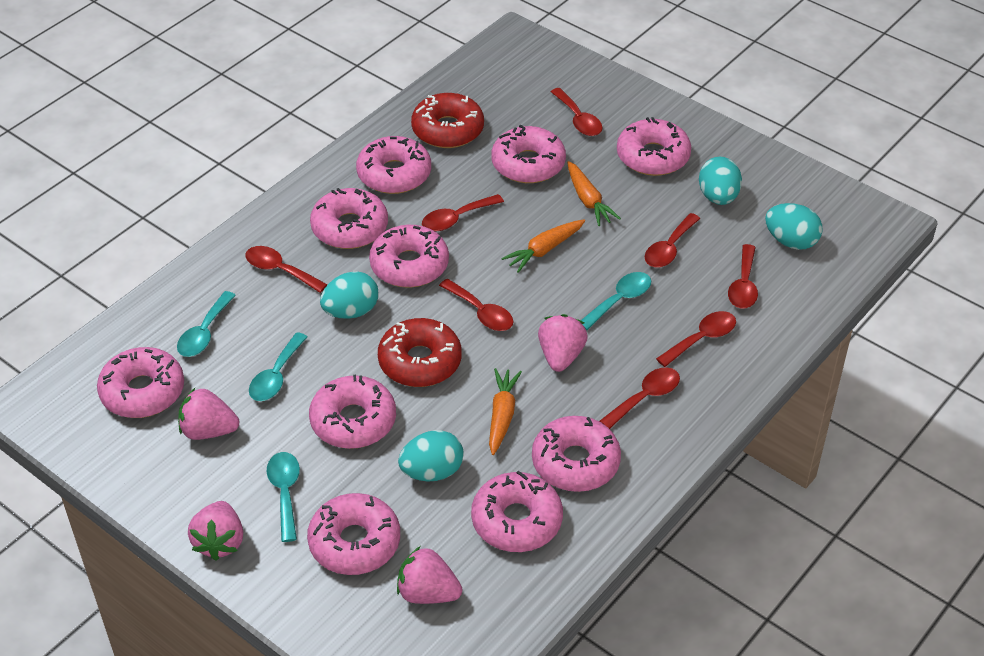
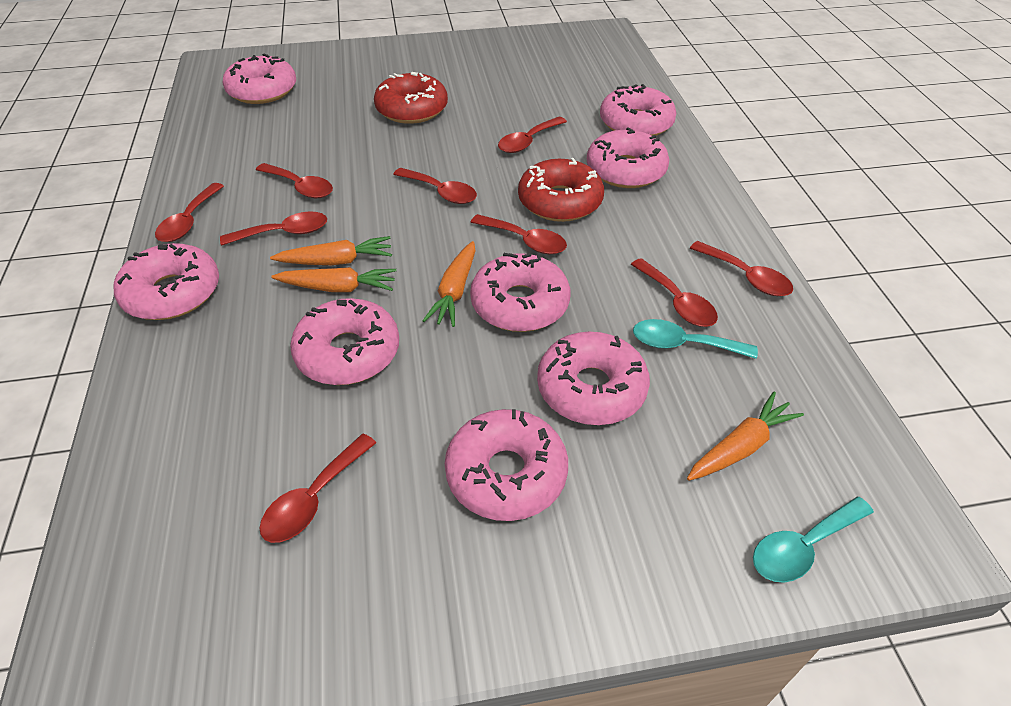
orange carrot: 3 -> 4
pink donut: 10 -> 8
pink strawberry: 4 -> 0
red spoon: 8 -> 9
turquoise egg: 4 -> 0
turquoise spoon: 4 -> 2

